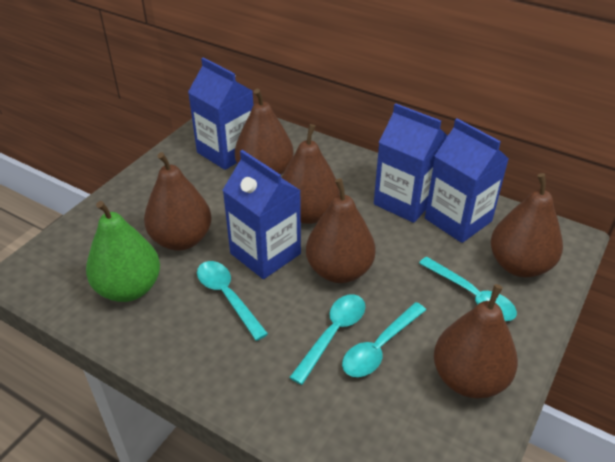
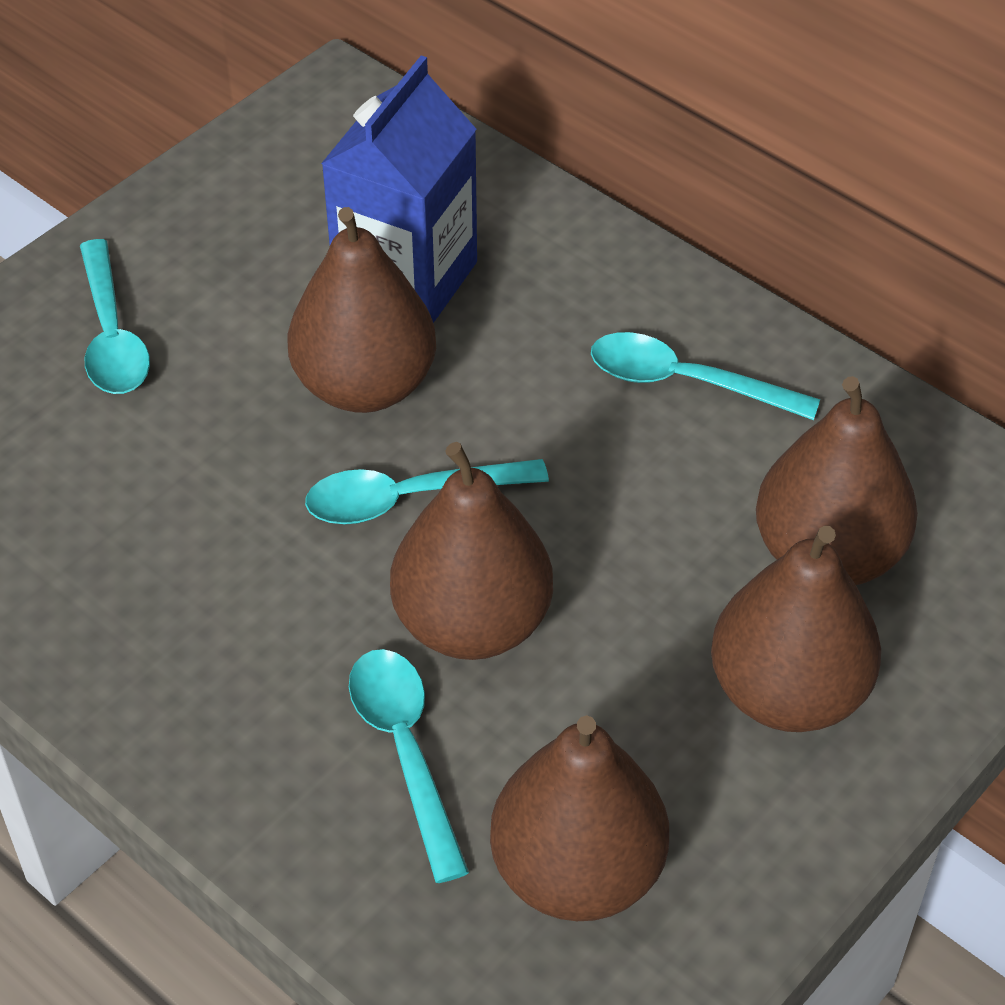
blue carton: 4 -> 1
brown pear: 6 -> 5
green pear: 1 -> 0

